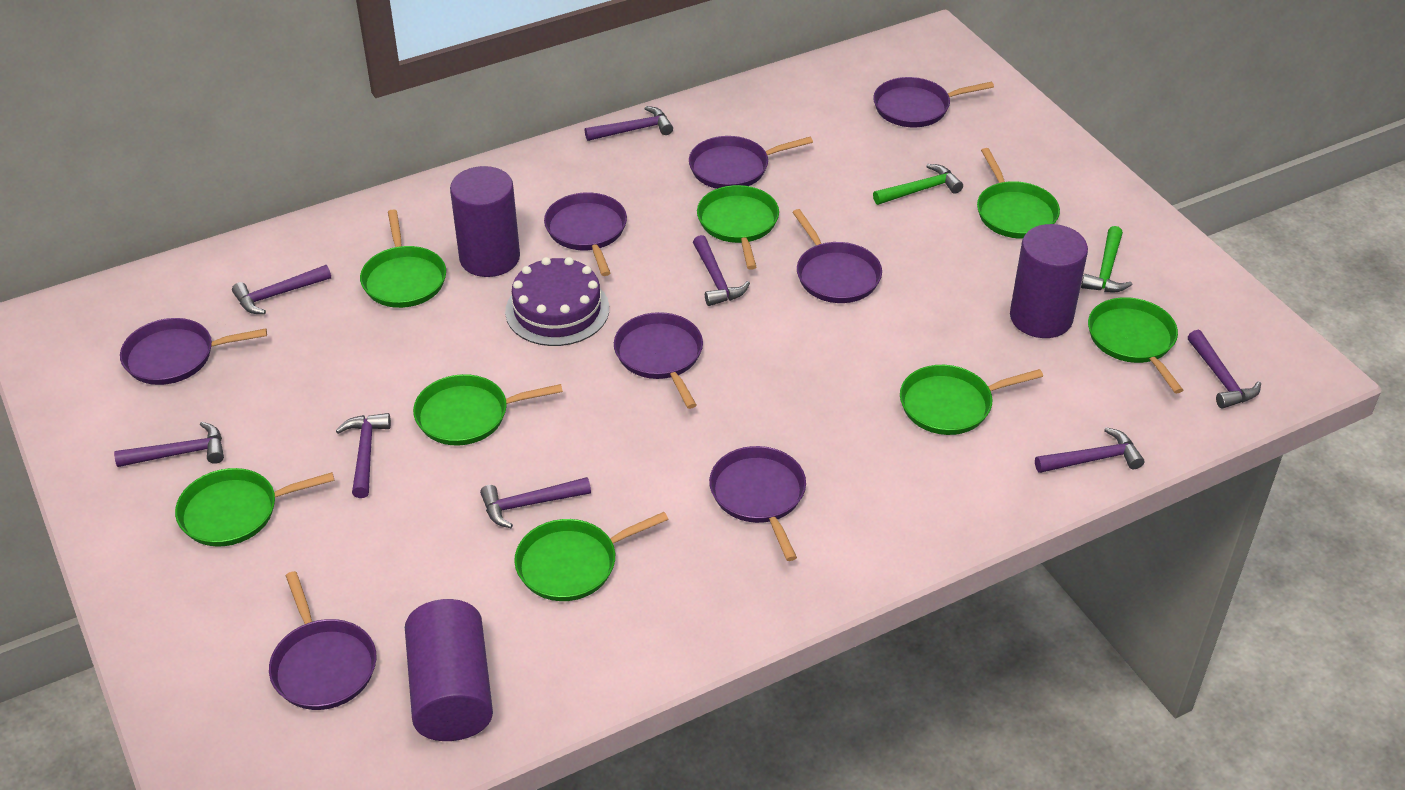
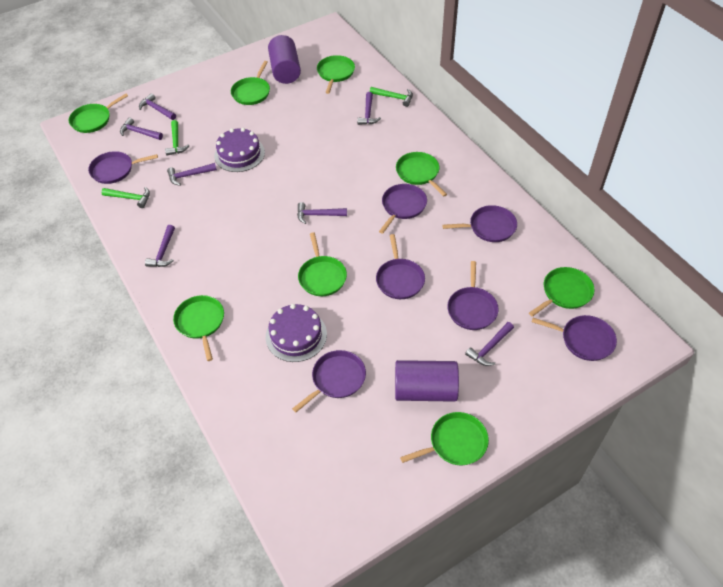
green hammer: 2 -> 3
purple cake: 1 -> 2
purple cylinder: 3 -> 2
purple hammer: 8 -> 7
purple pan: 8 -> 7

